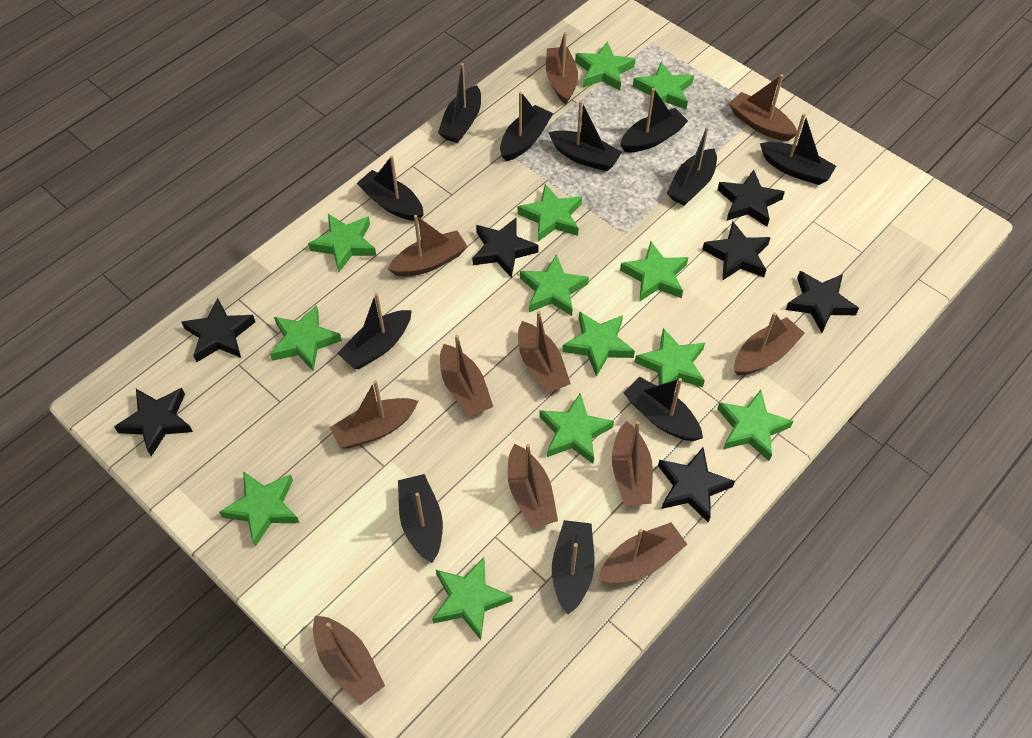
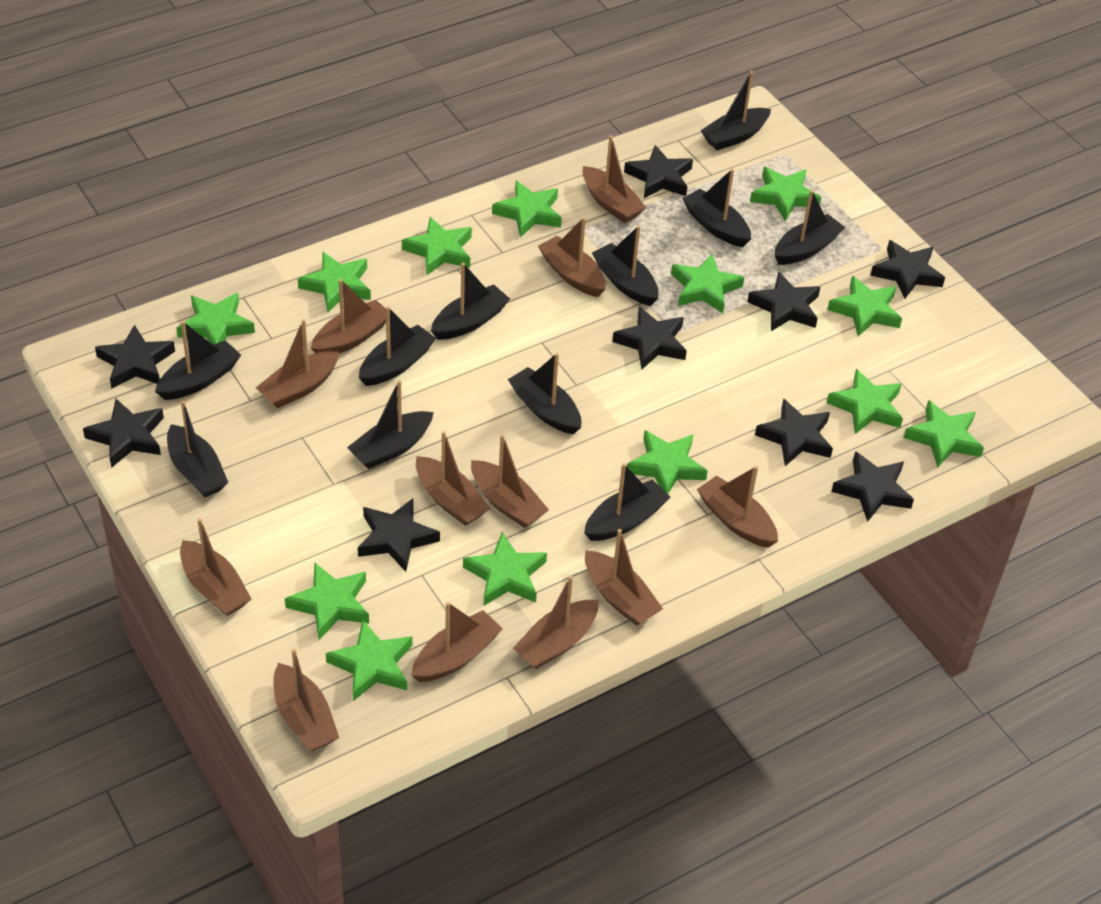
black star: 7 -> 9
brown boat: 11 -> 12

